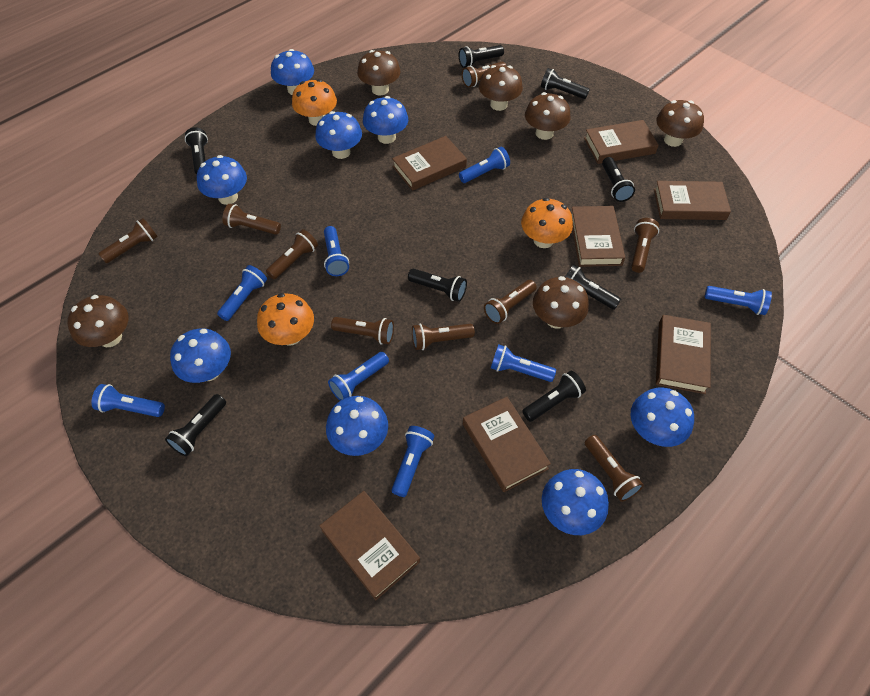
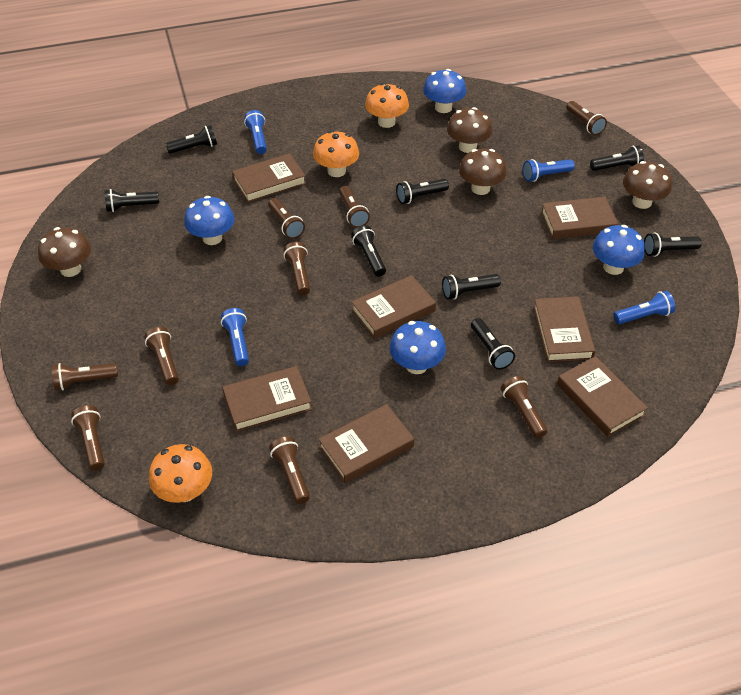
blue flashlight: 8 -> 4
blue mushroom: 8 -> 4
brown mushroom: 6 -> 4

